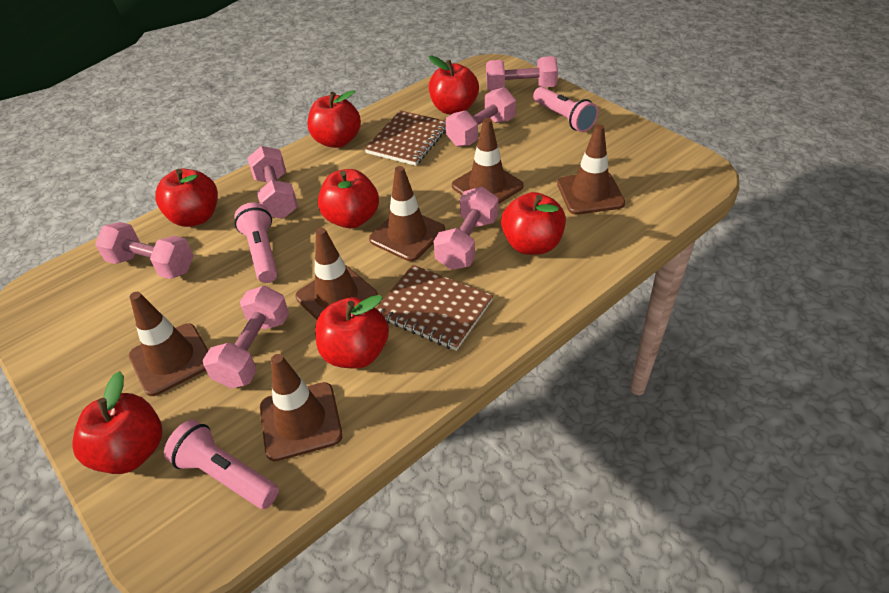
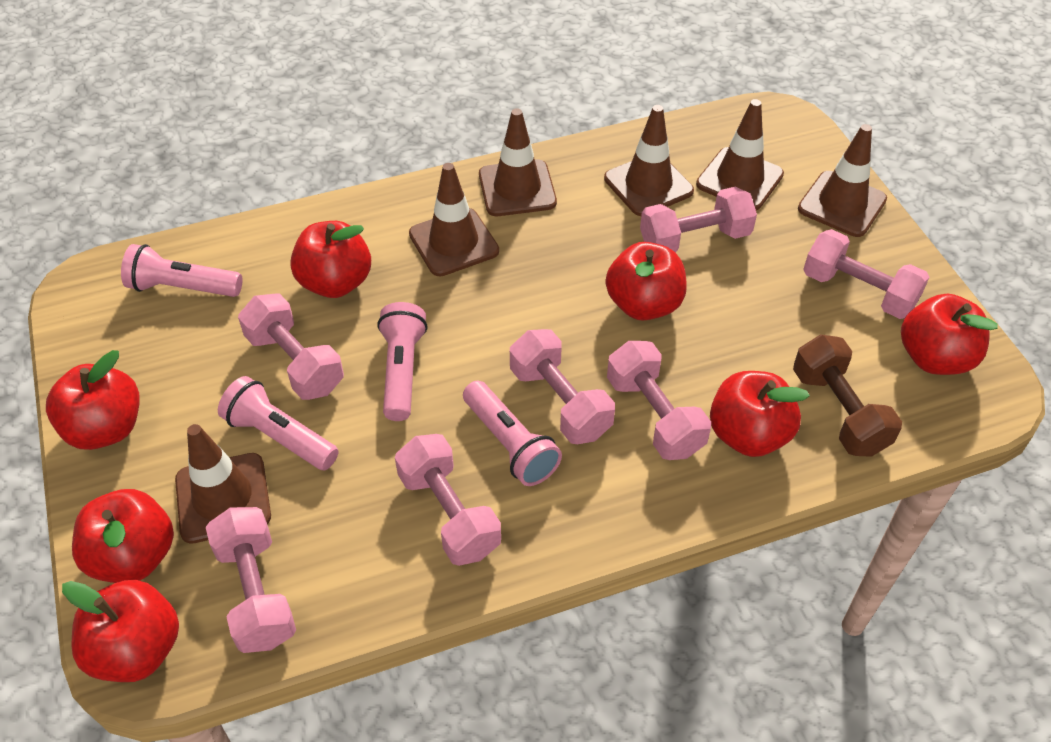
brown dumbbell: 0 -> 1
brown notebook: 2 -> 0
pink dumbbell: 6 -> 7
pink flashlight: 3 -> 4

